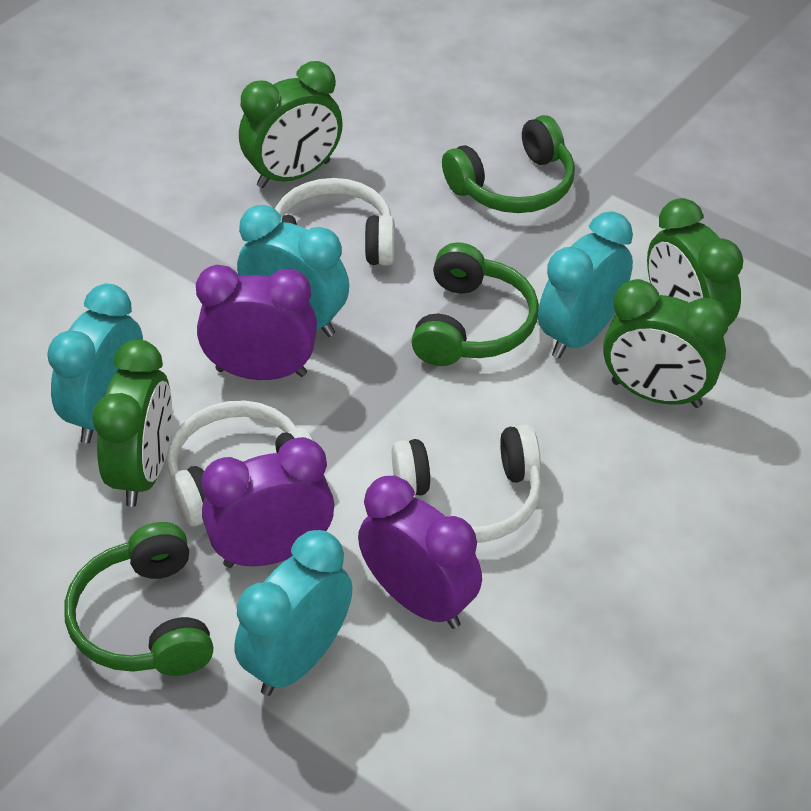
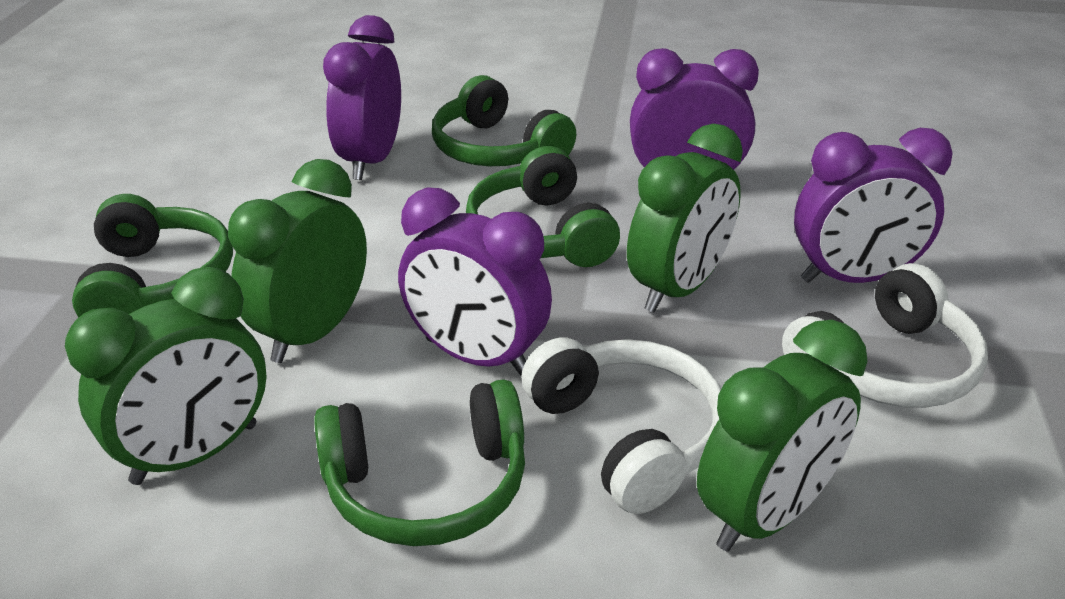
green headphones: 3 -> 4
purple clock: 3 -> 4
turquoise clock: 4 -> 0
white headphones: 3 -> 2

